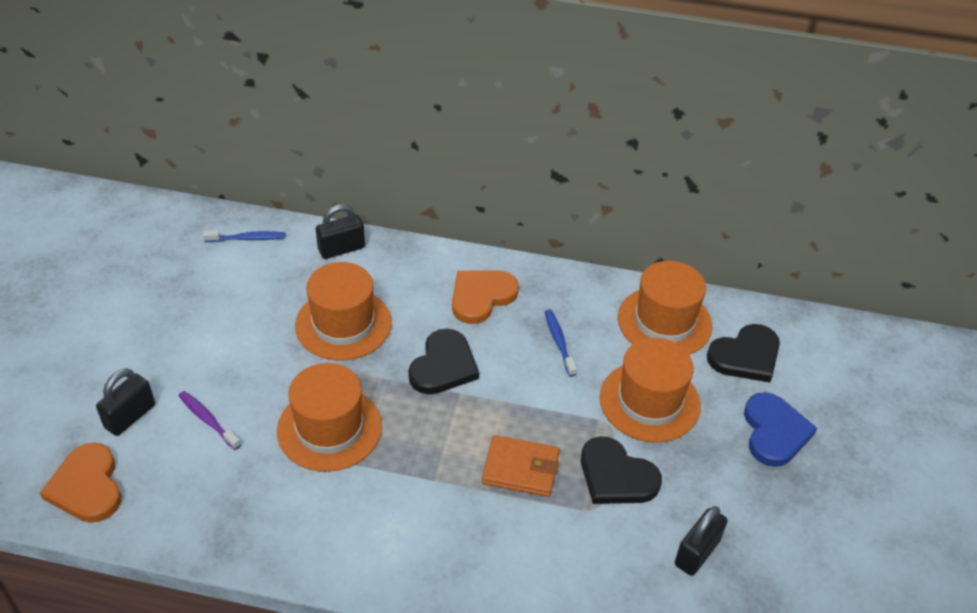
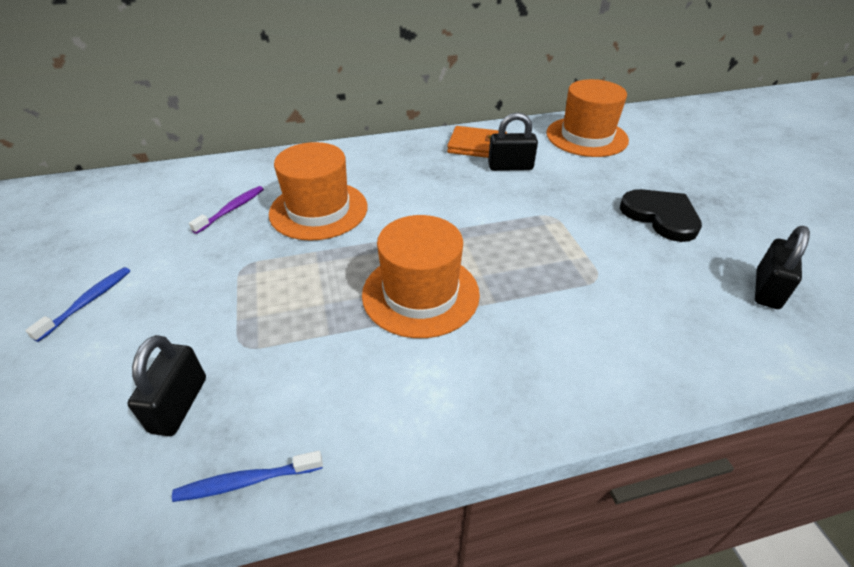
black heart: 3 -> 1
blue heart: 1 -> 0
orange hat: 4 -> 3
orange heart: 2 -> 0

